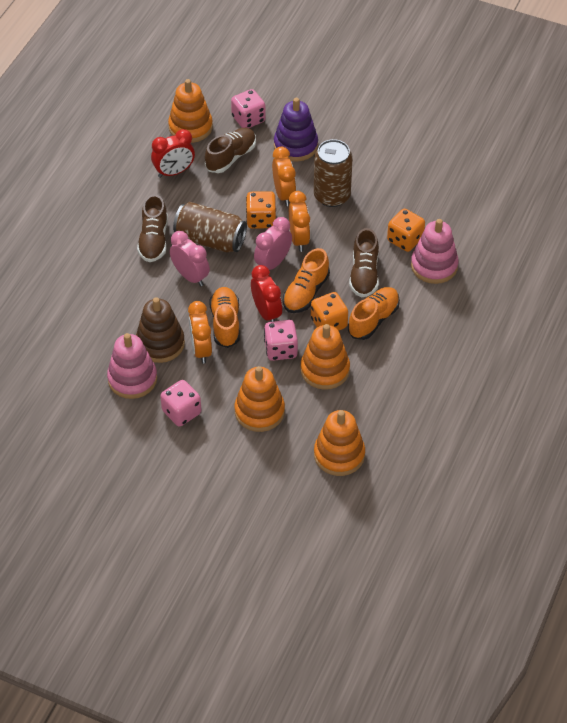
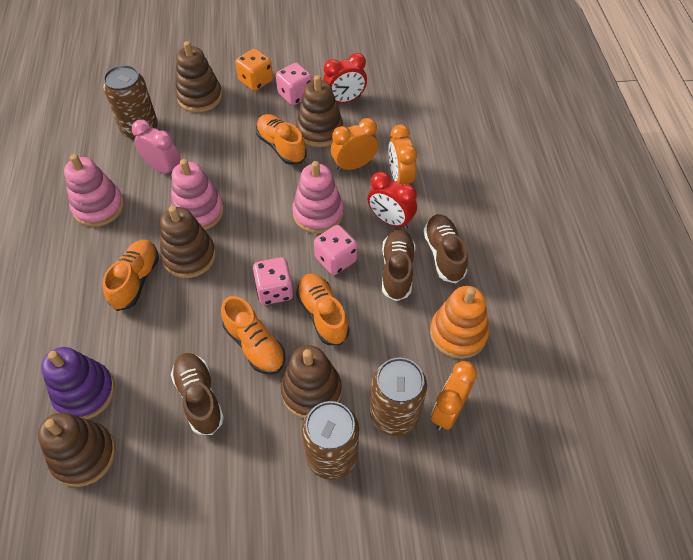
brown can: 2 -> 3
brown stacking toy: 1 -> 5
orange dice: 3 -> 1
orange shoe: 3 -> 4
orange stacking toy: 4 -> 1
pink clock: 2 -> 1
pink stacking toy: 2 -> 3

